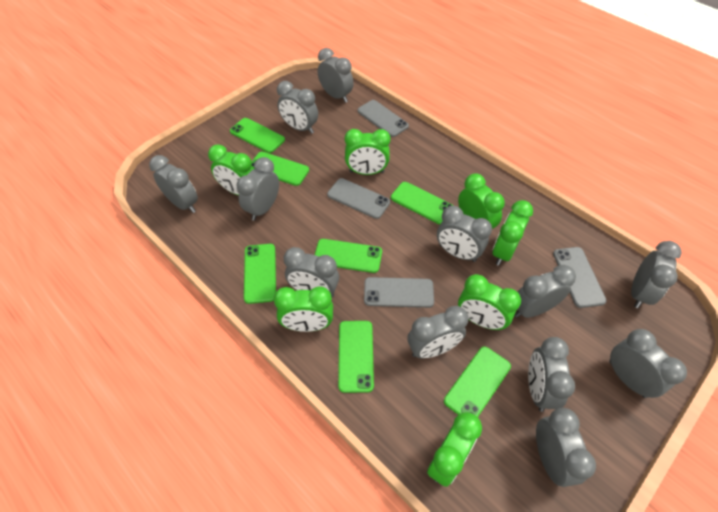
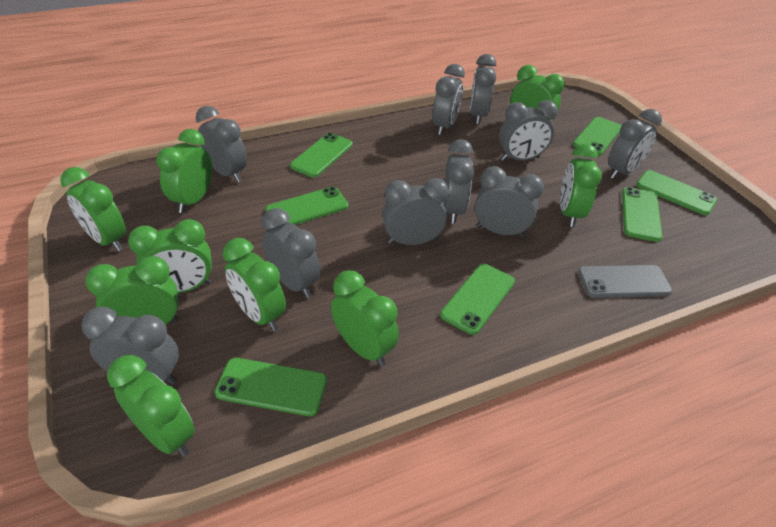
green clock: 7 -> 9
grey clock: 12 -> 10
grey phone: 4 -> 1

